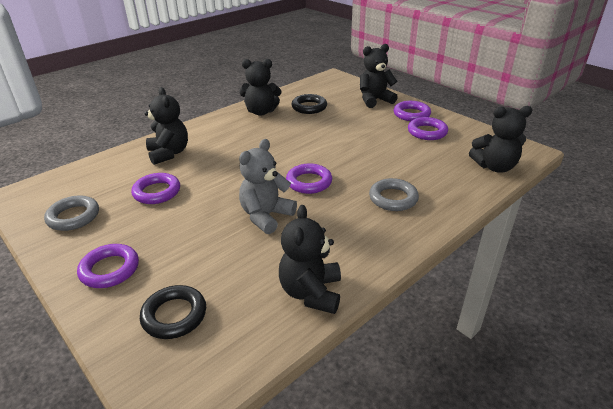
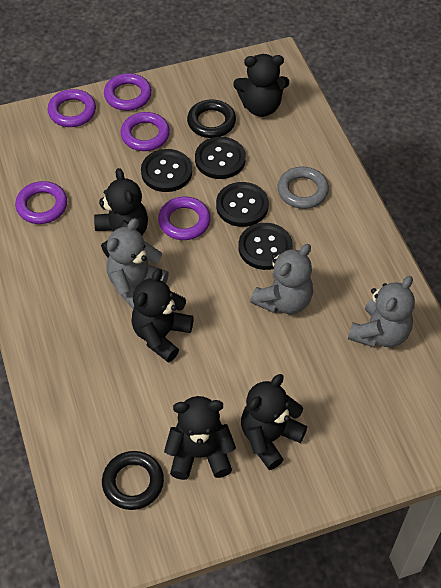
black button: 0 -> 4
grey ring: 2 -> 1
grey teddy bear: 1 -> 3

